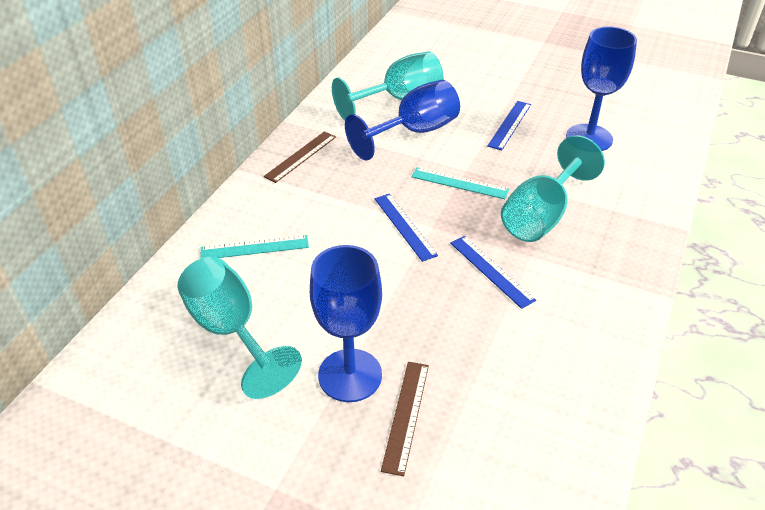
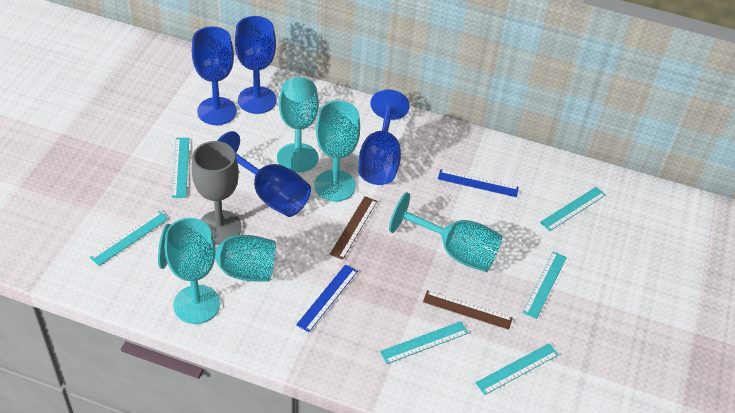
blue goblet: 3 -> 4
blue ruler: 3 -> 2
grey goblet: 0 -> 1
turquoise goblet: 3 -> 5
turquoise ruler: 2 -> 6

